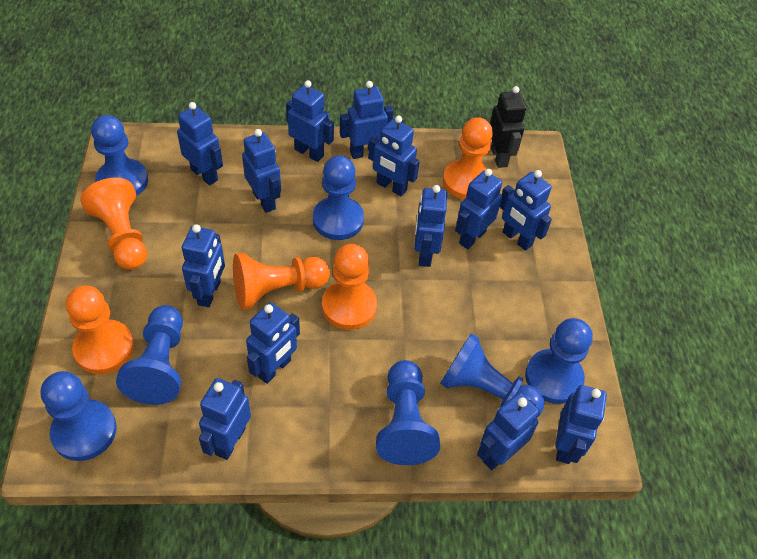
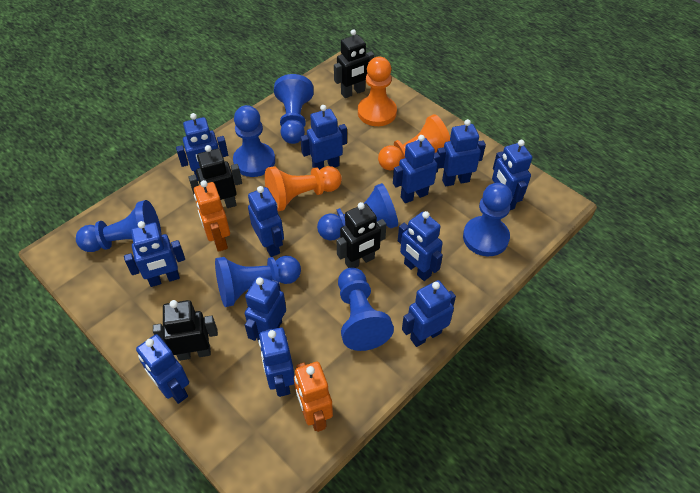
black robot: 1 -> 4
blue robot: 13 -> 12
orange pawn: 5 -> 3
orange robot: 0 -> 2

